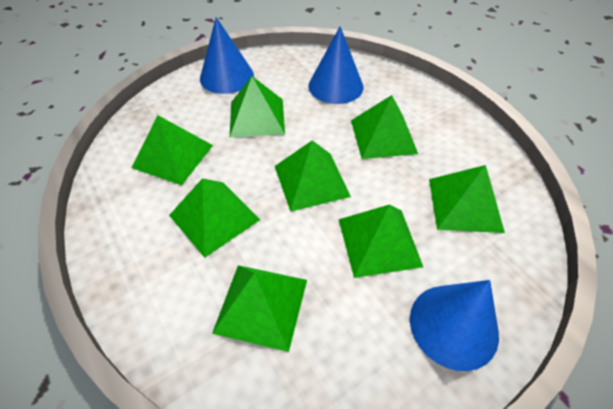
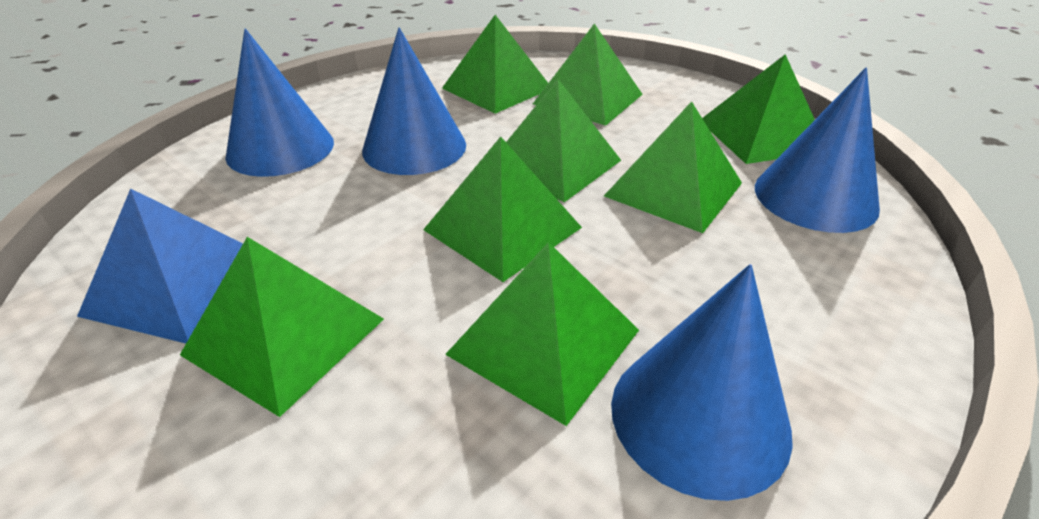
blue cone: 3 -> 4
blue pyramid: 0 -> 1

